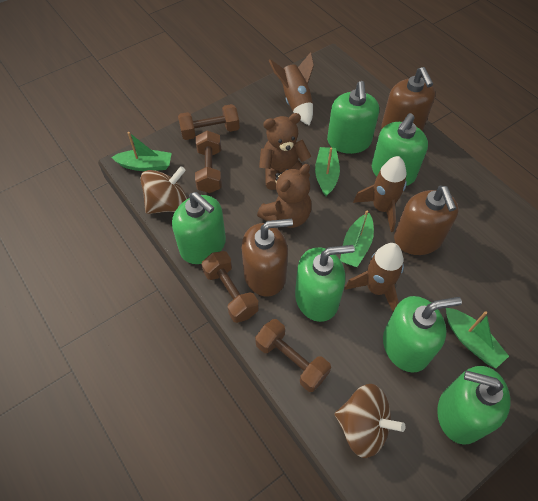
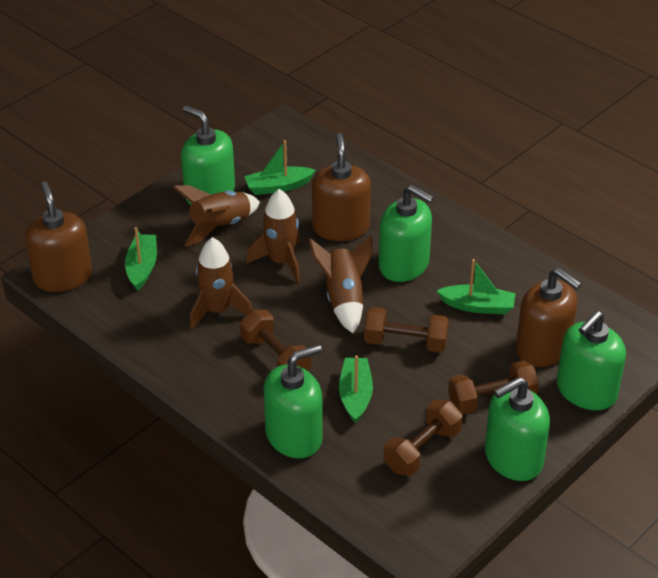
brown rocket: 3 -> 4
brown spinning top: 2 -> 0
brown teddy bear: 2 -> 0
green soap dispenser: 6 -> 5

